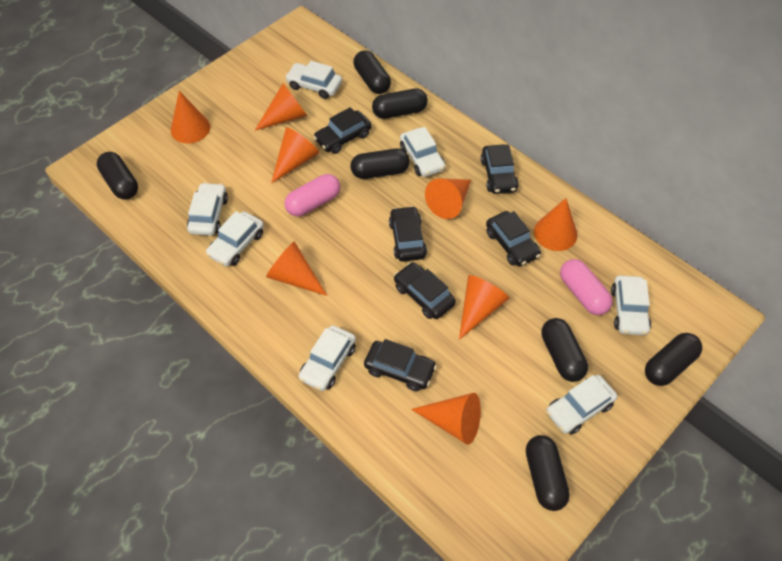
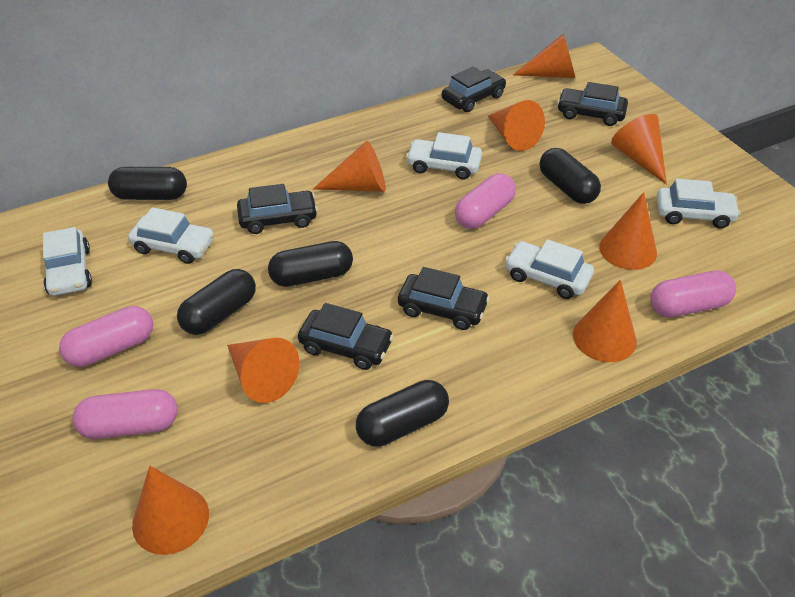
black capsule: 7 -> 5
black car: 6 -> 5
pink capsule: 2 -> 4
white car: 7 -> 5

